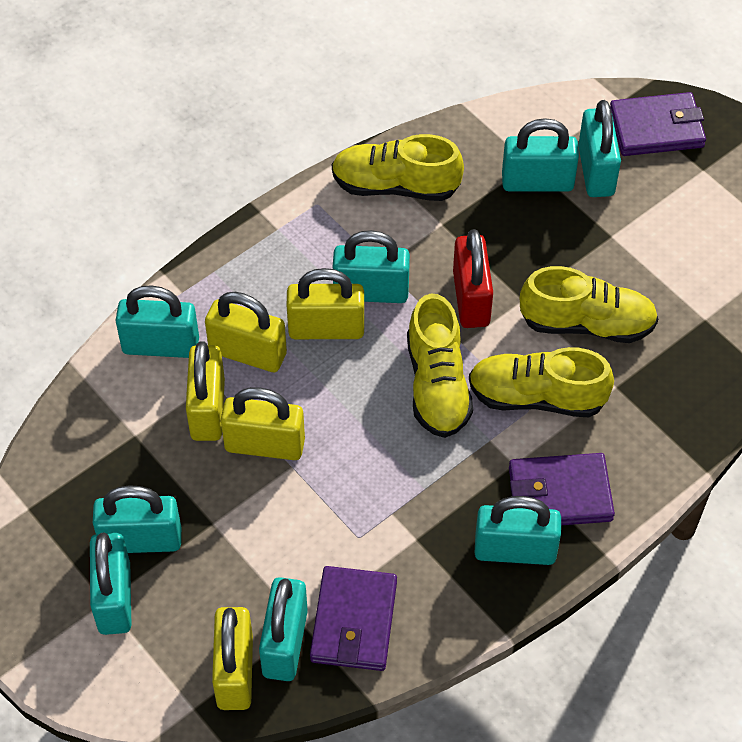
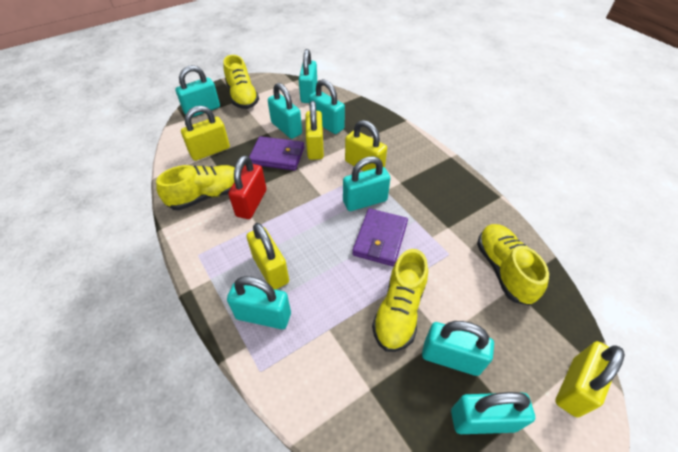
purple wallet: 3 -> 2

